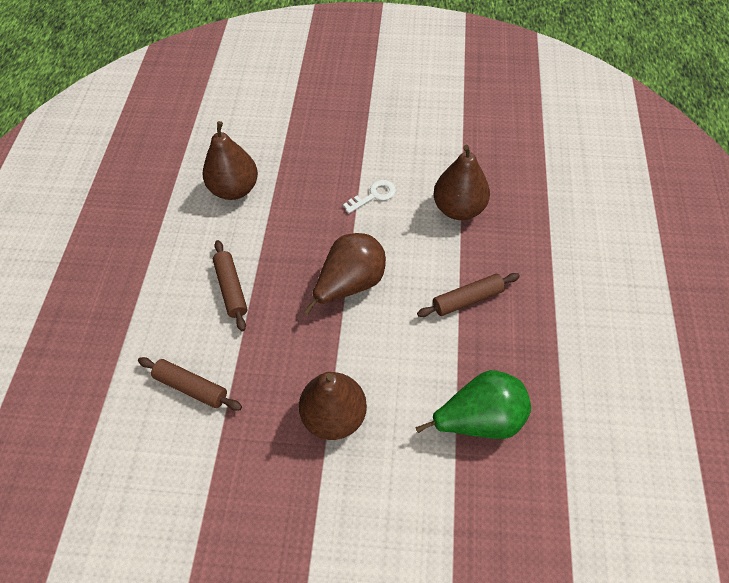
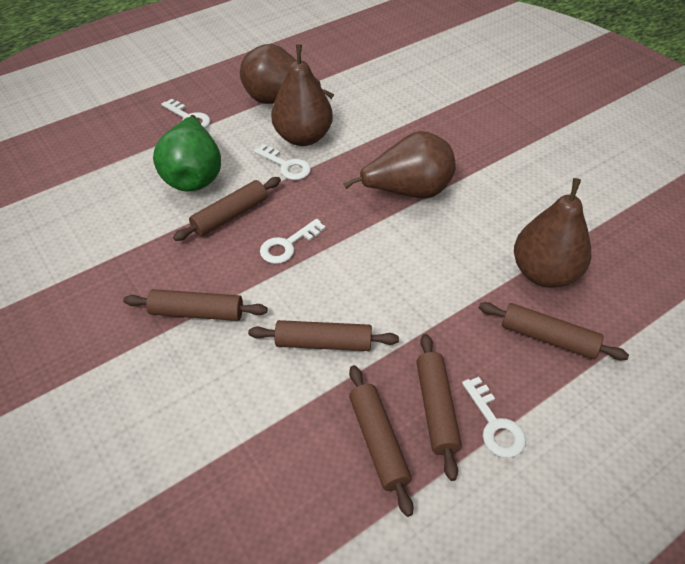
brown rolling pin: 3 -> 6
white key: 1 -> 4

